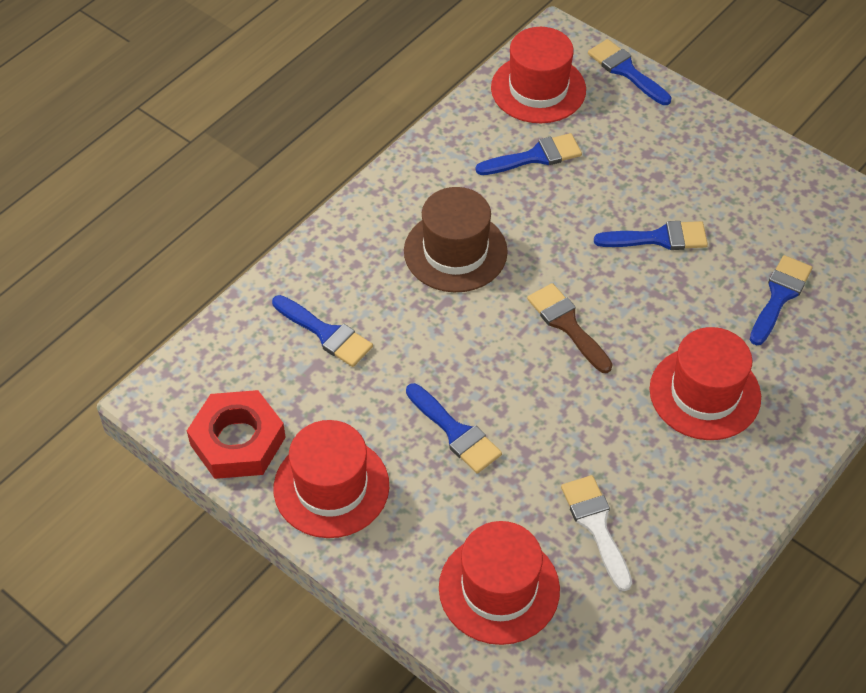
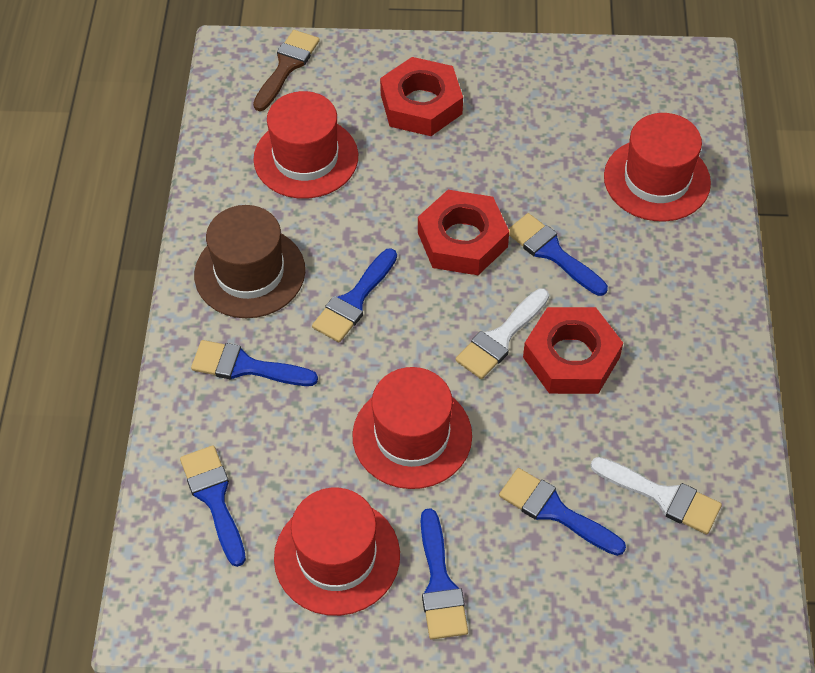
red nut: 1 -> 3
white brush: 1 -> 2

